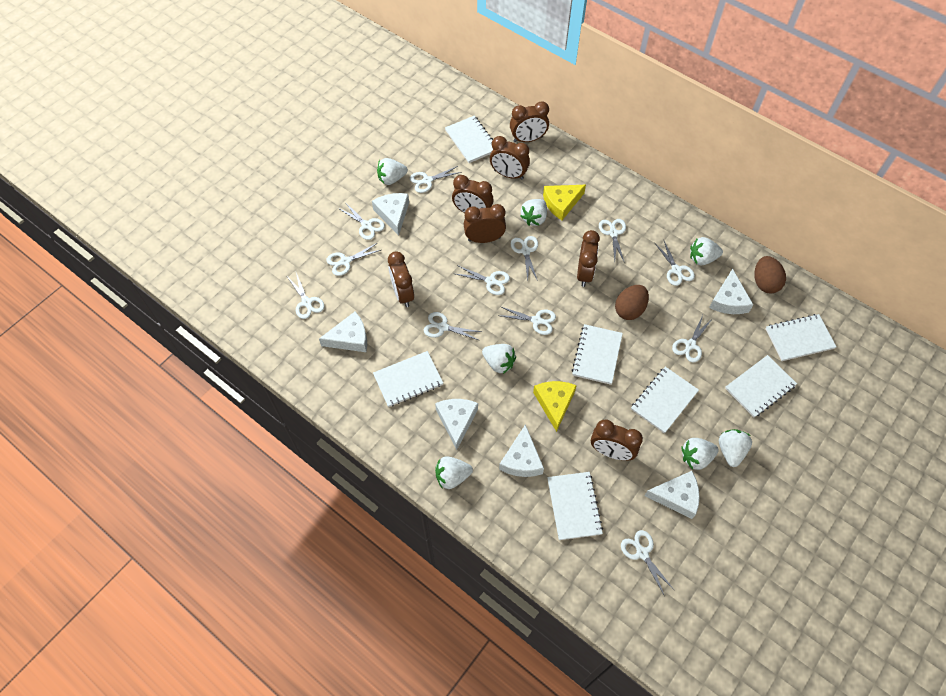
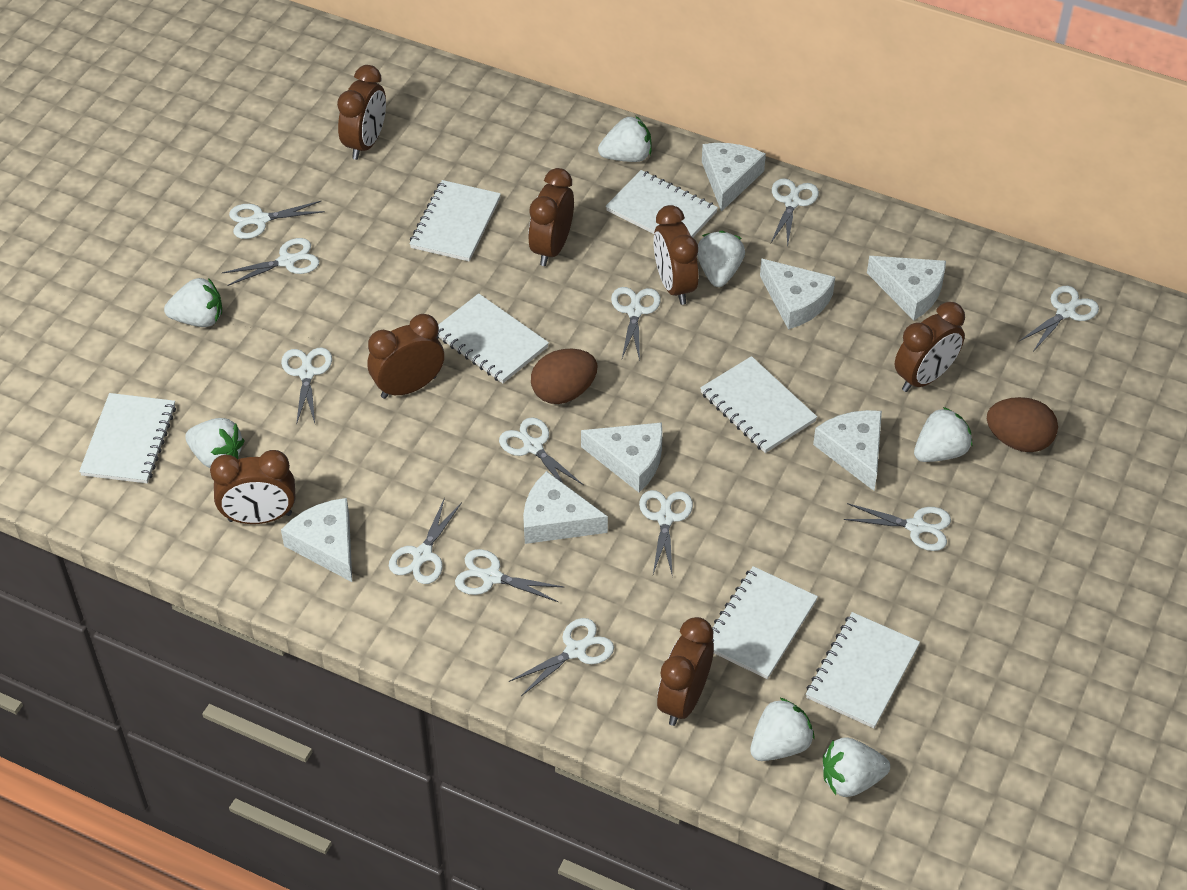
white cheese: 6 -> 7
yellow cheese: 2 -> 0

